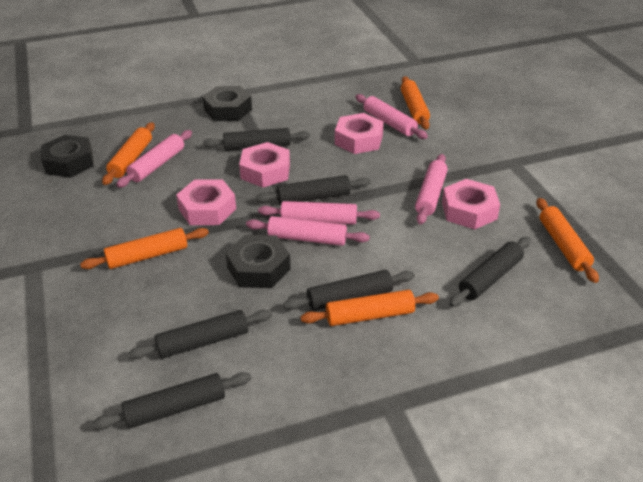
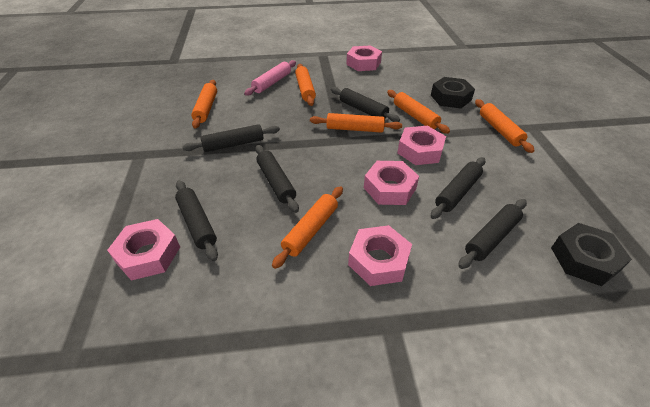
black nut: 3 -> 2
orange rolling pin: 5 -> 6
pink nut: 4 -> 5
pink rolling pin: 5 -> 1

